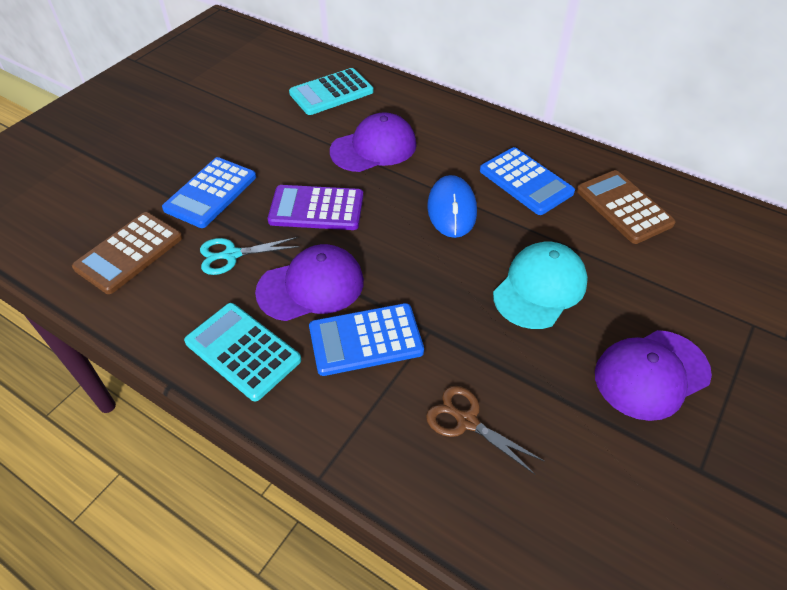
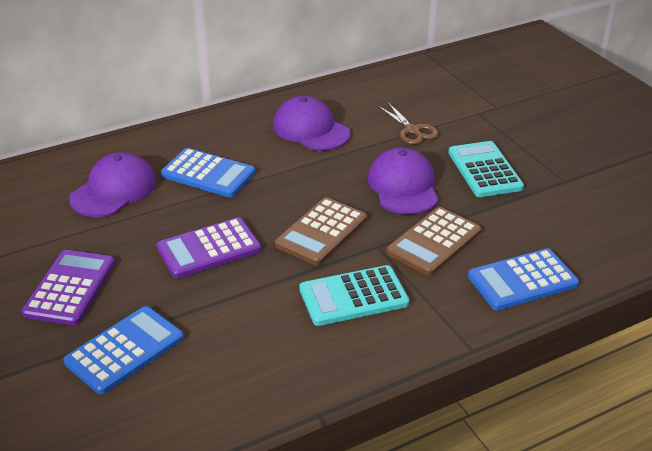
blue mouse: 1 -> 0
purple calculator: 1 -> 2
turquoise cap: 1 -> 0
turquoise scissors: 1 -> 0

